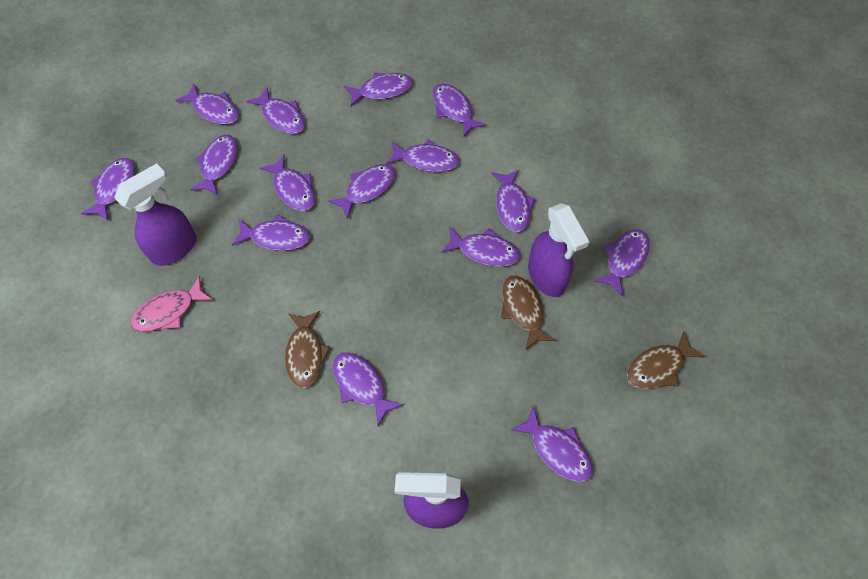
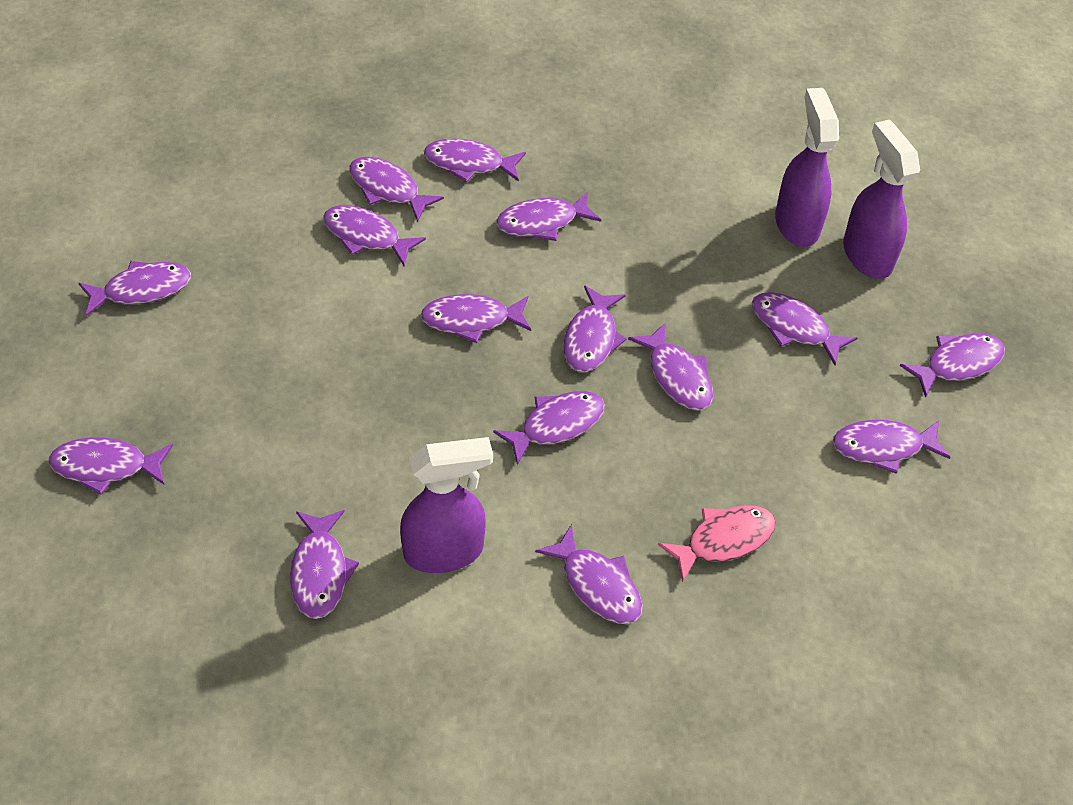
brown fish: 3 -> 0

